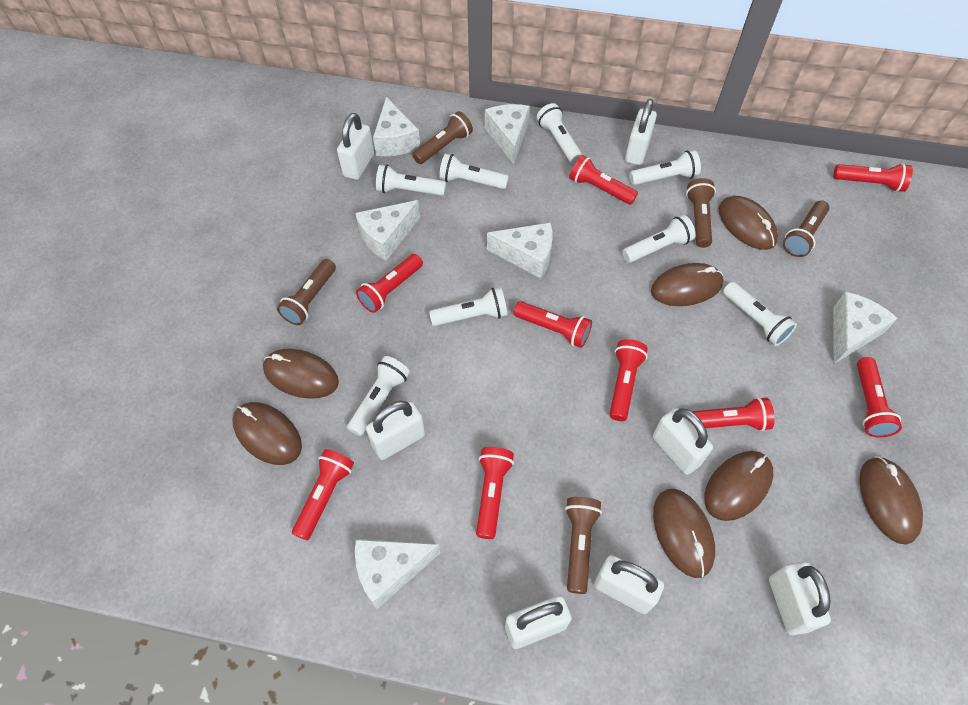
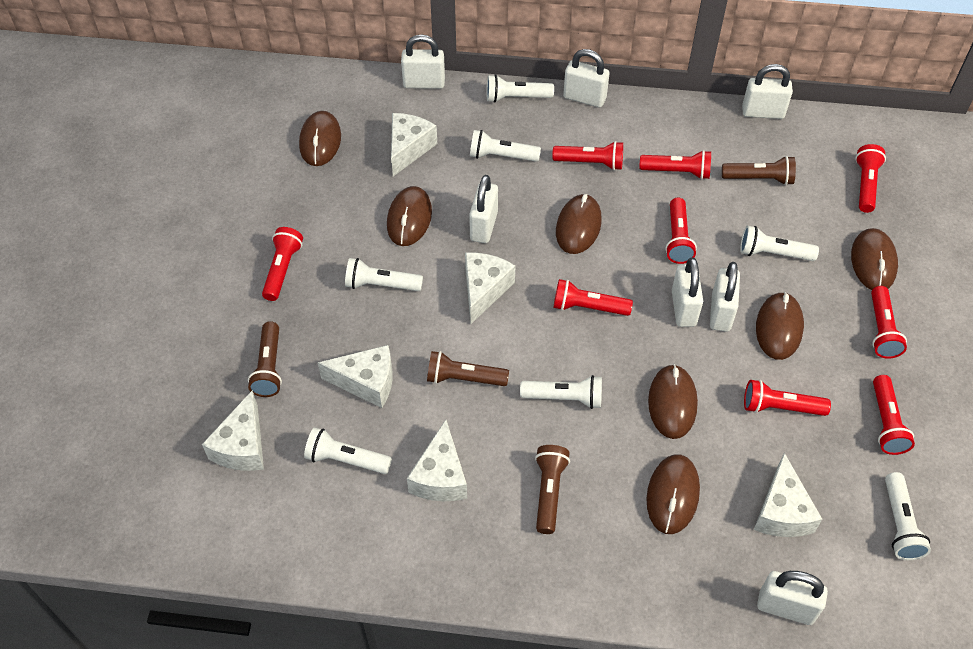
brown flashlight: 5 -> 4
white flashlight: 8 -> 7

